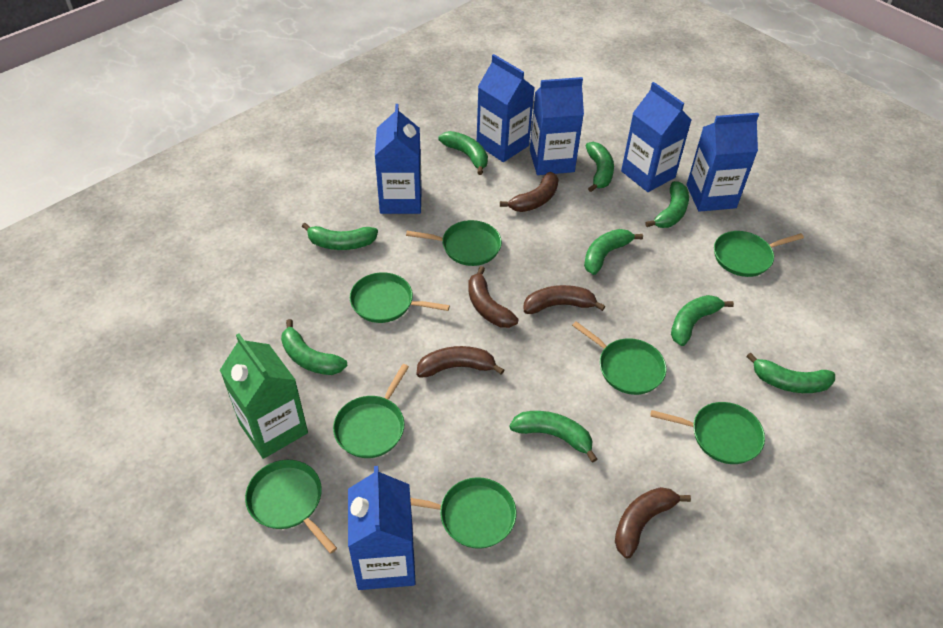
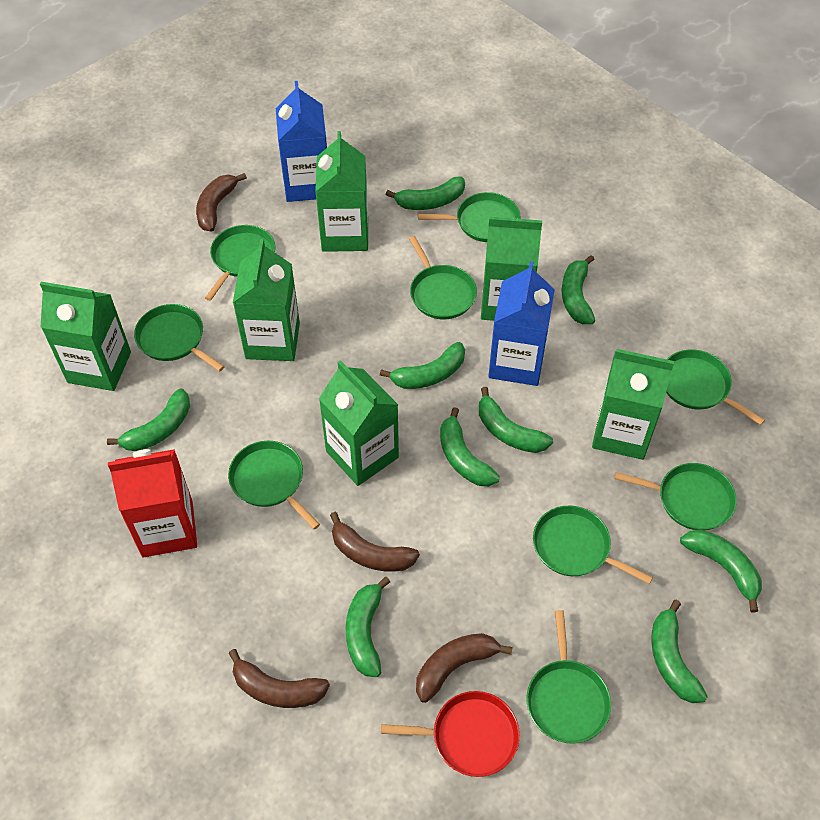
blue carton: 6 -> 2
brown banana: 5 -> 4
green carton: 1 -> 6
green pan: 8 -> 9
red carton: 0 -> 1
red pan: 0 -> 1

